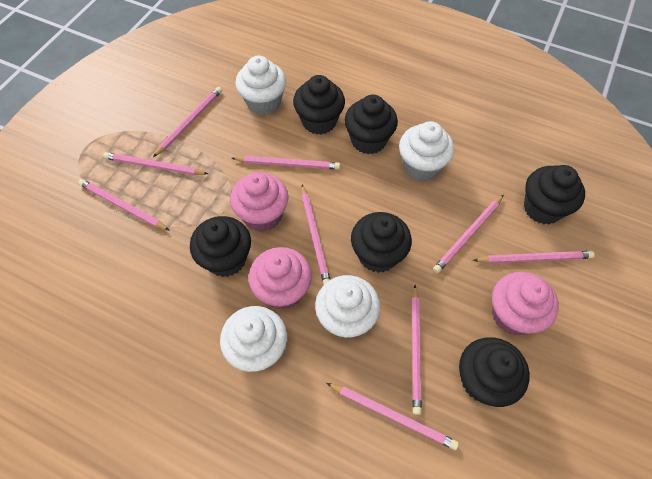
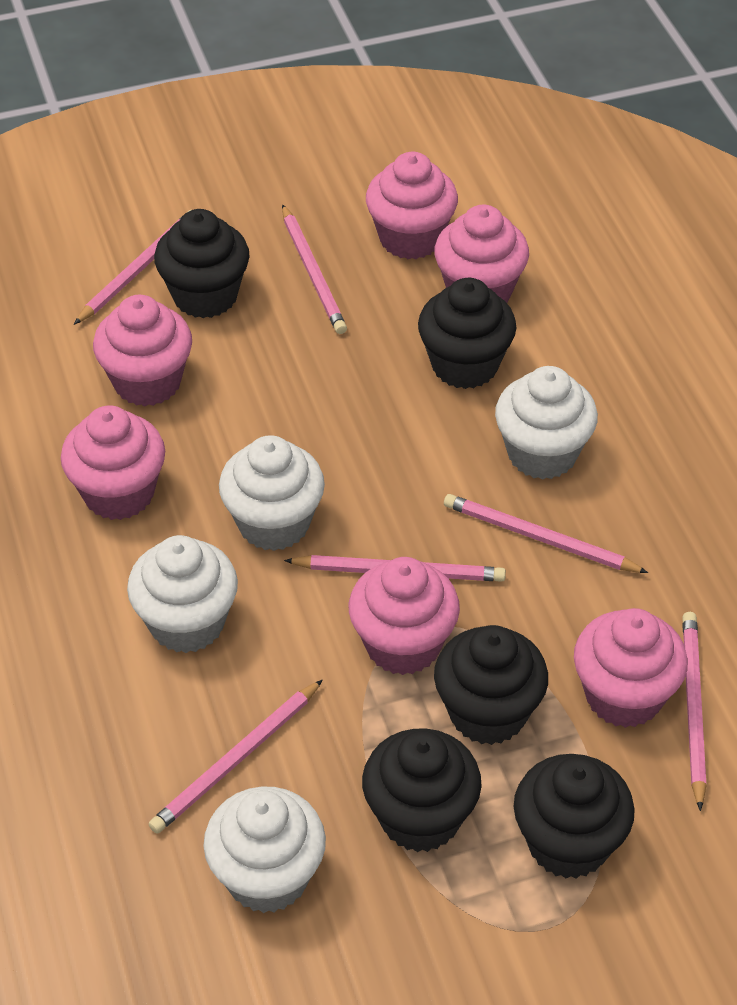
black cupcake: 6 -> 5
pink cupcake: 3 -> 6
pink pencil: 9 -> 6

